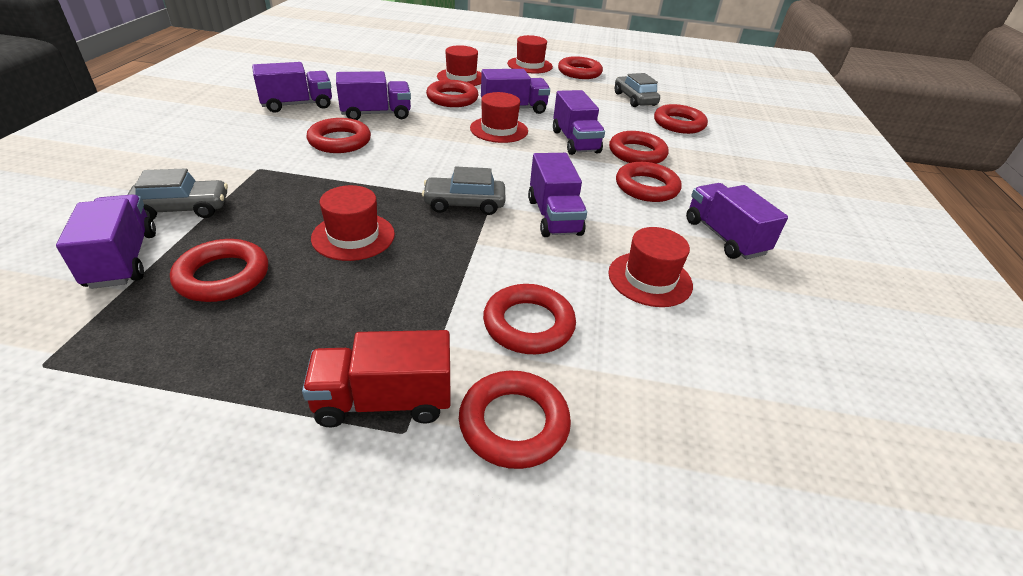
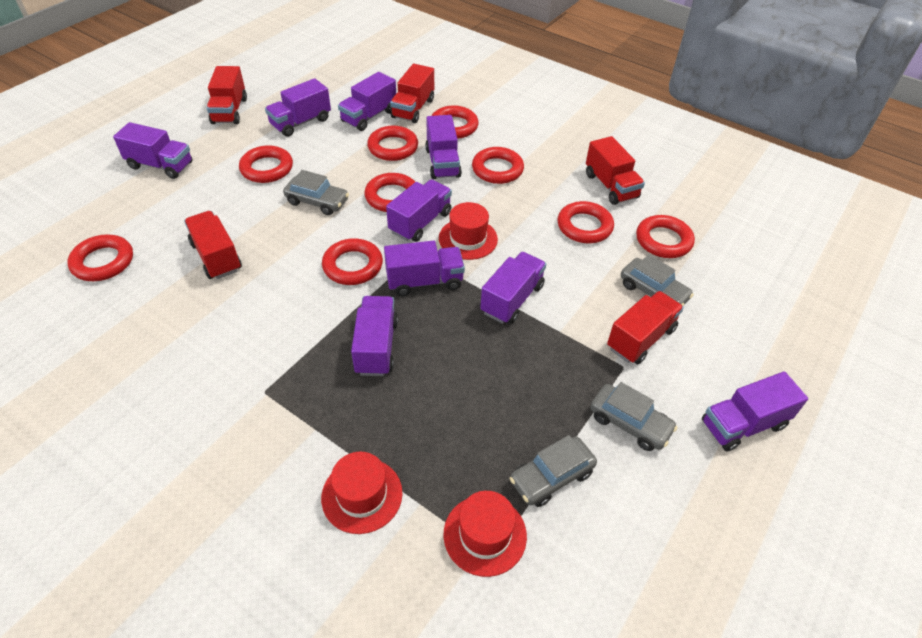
grey car: 3 -> 4
purple truck: 7 -> 9
red hat: 5 -> 3
red truck: 1 -> 5

